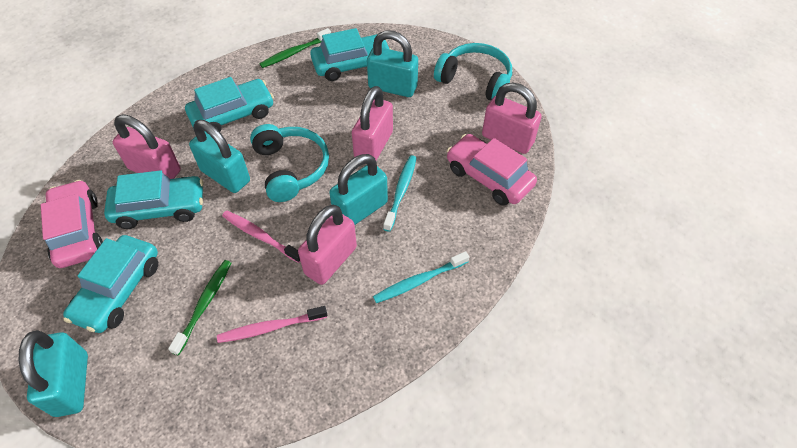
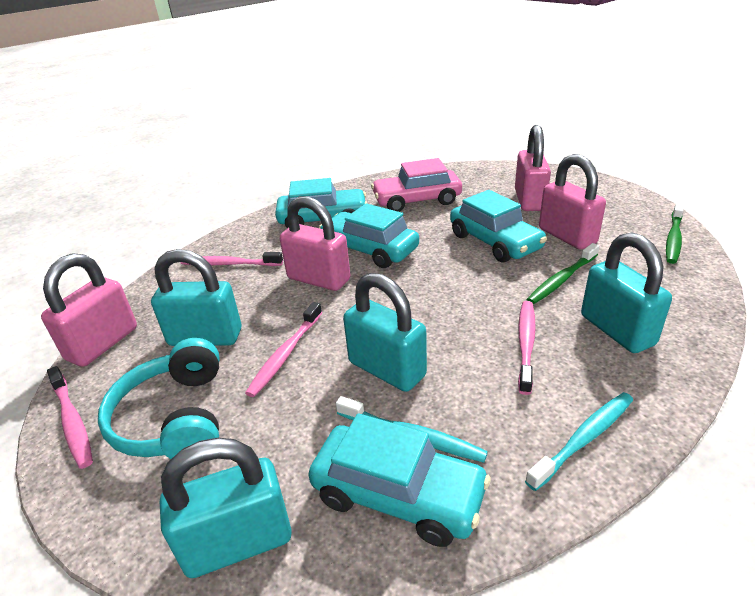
pink car: 2 -> 1
pink toothbrush: 2 -> 4
turquoise headphones: 2 -> 1

